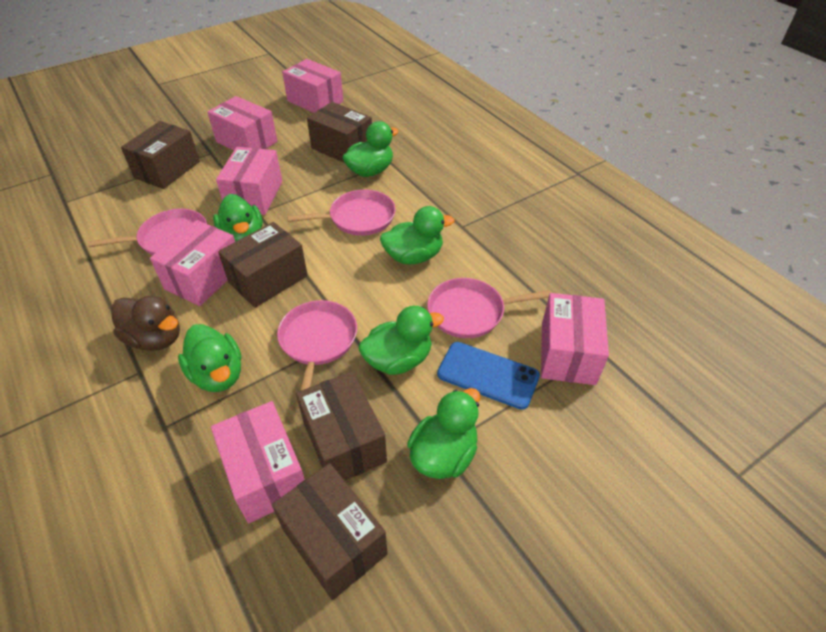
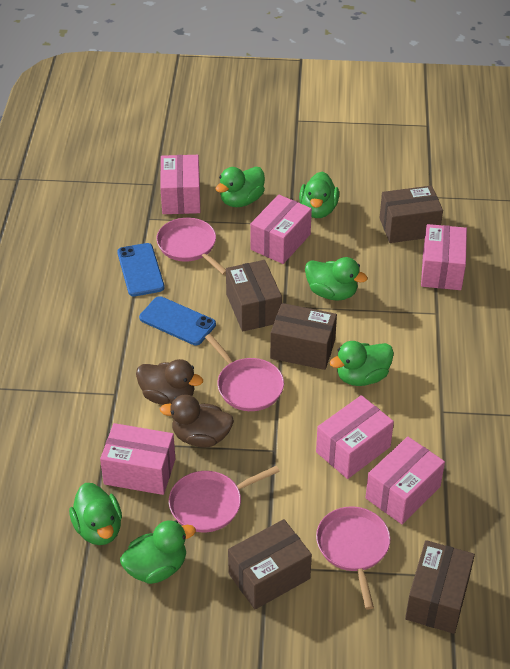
blue phone: 1 -> 2
brown duck: 1 -> 2

